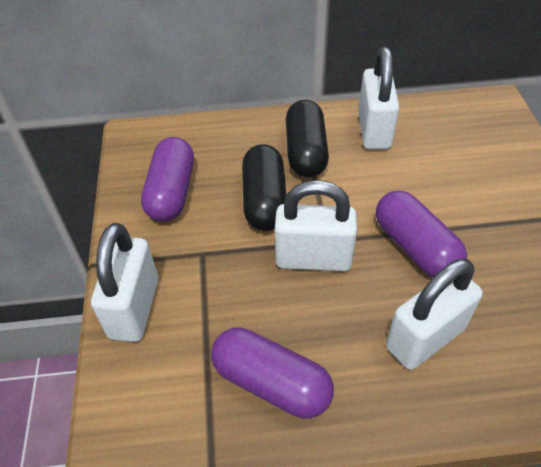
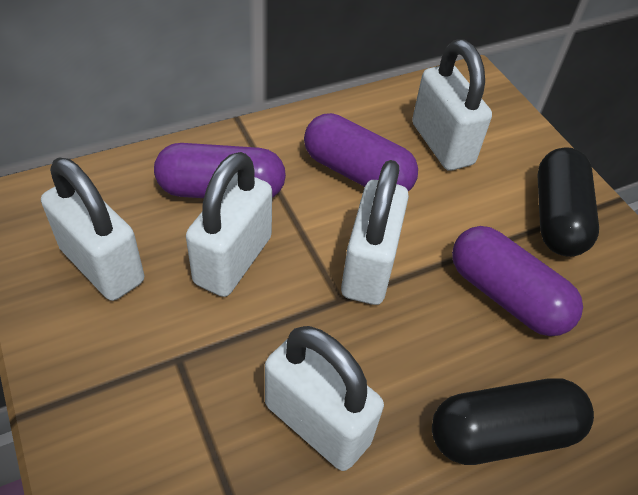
white padlock: 4 -> 5

